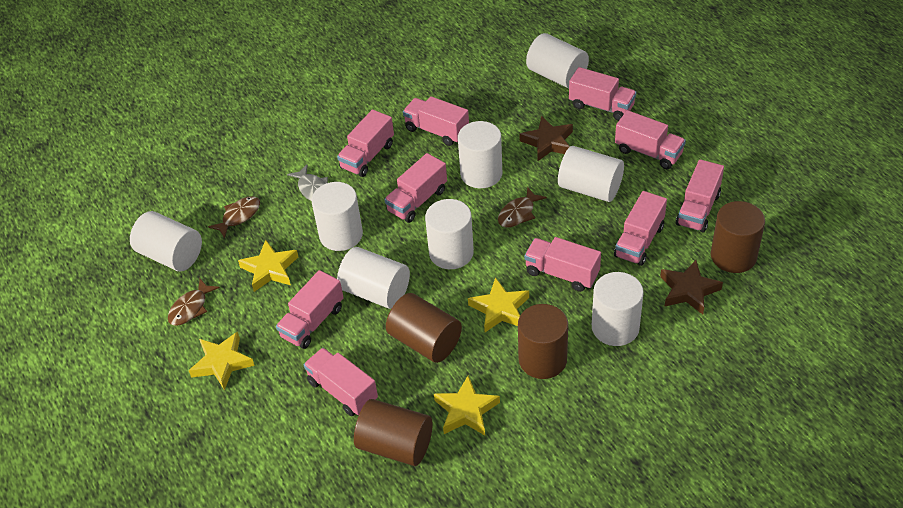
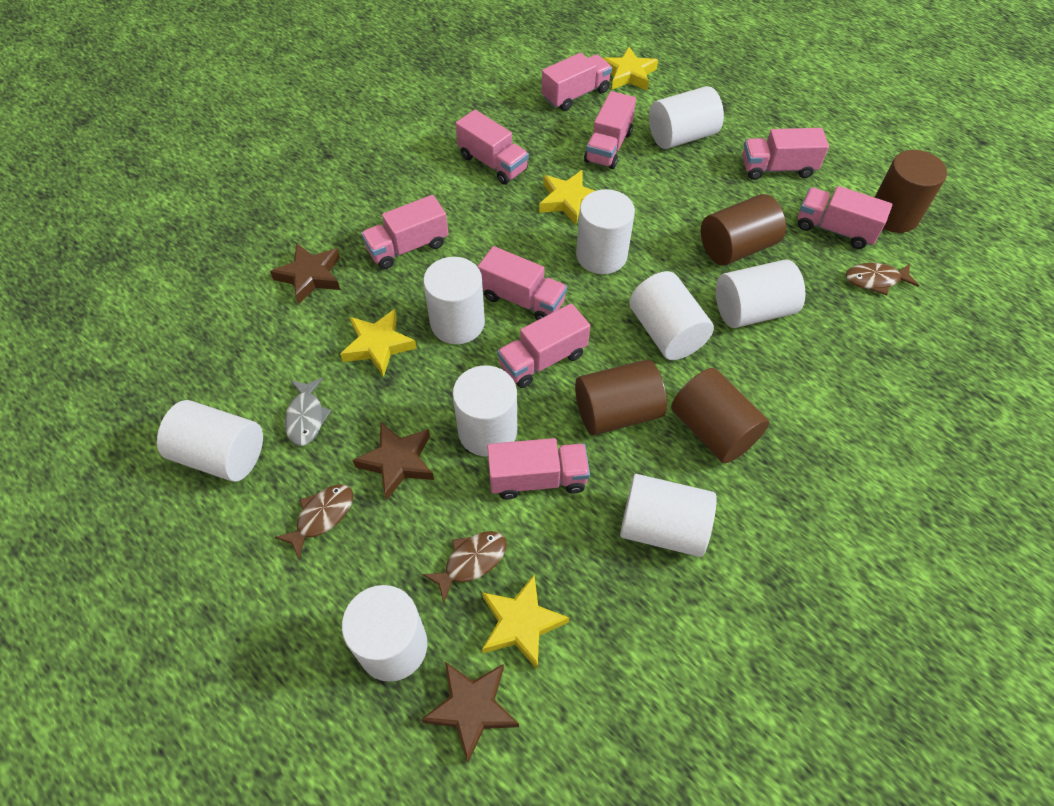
brown star: 2 -> 3
pink truck: 10 -> 9
white cylinder: 8 -> 9

